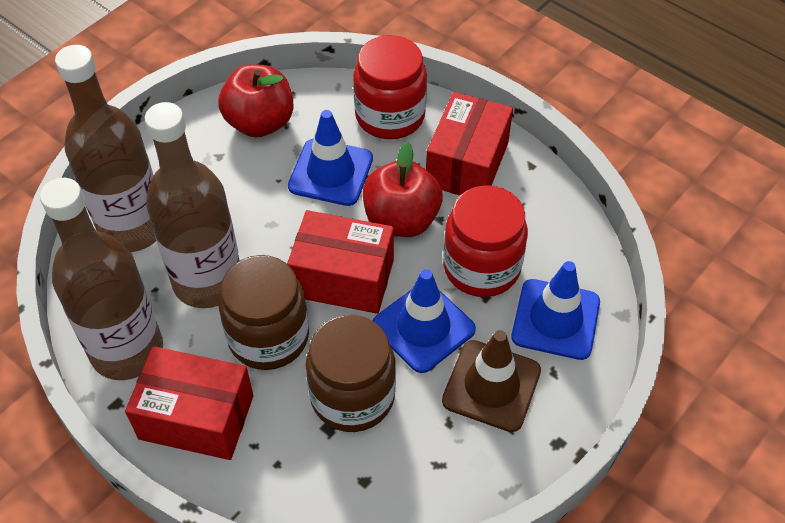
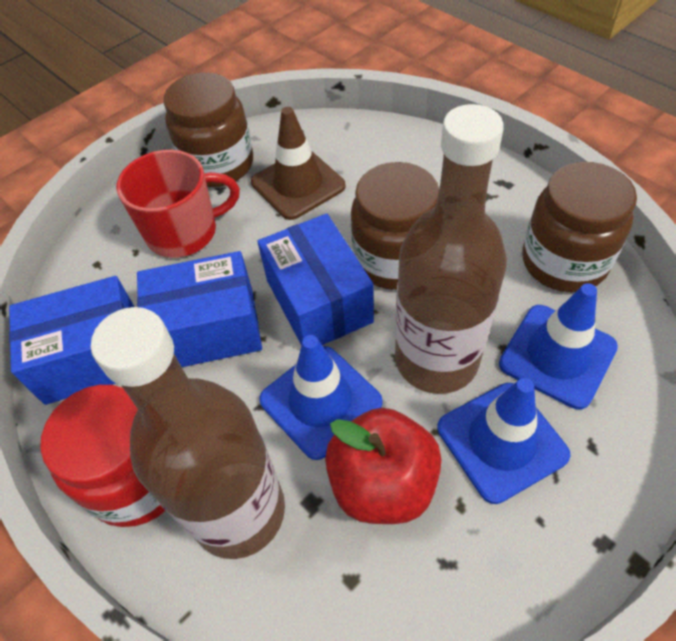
blue box: 0 -> 3
brown bottle: 3 -> 2
brown jar: 2 -> 3
red apple: 2 -> 1
red box: 3 -> 0
red jar: 2 -> 1
red mug: 0 -> 1

